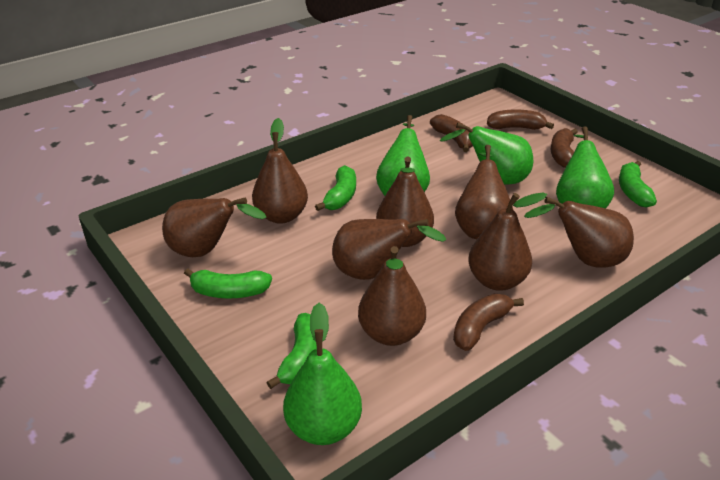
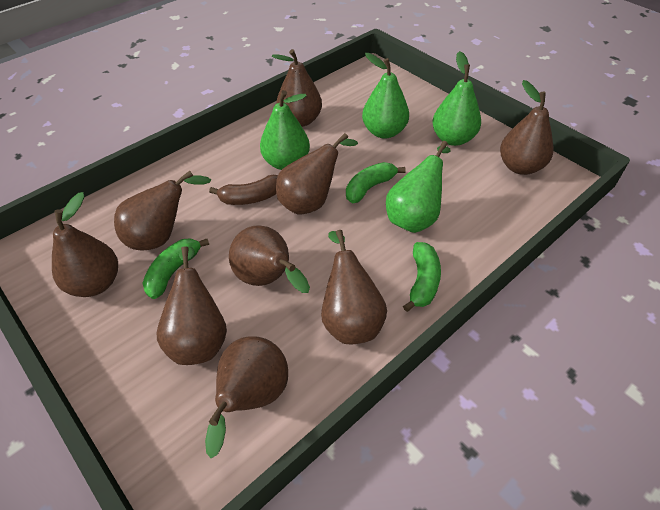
brown banana: 4 -> 1
brown pear: 8 -> 9
green banana: 4 -> 3

